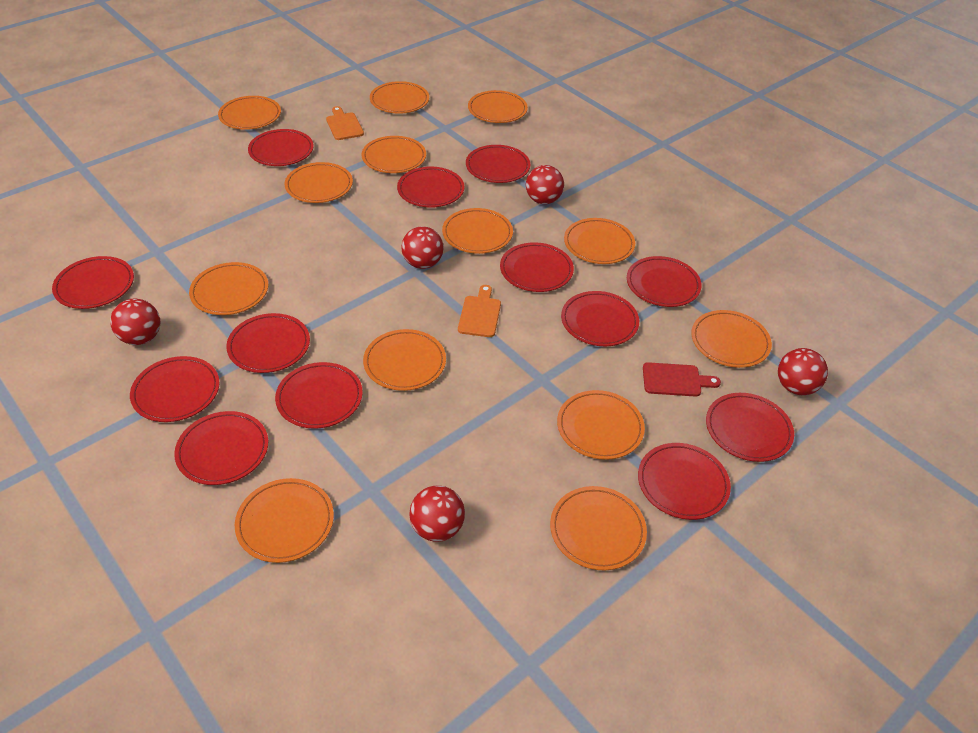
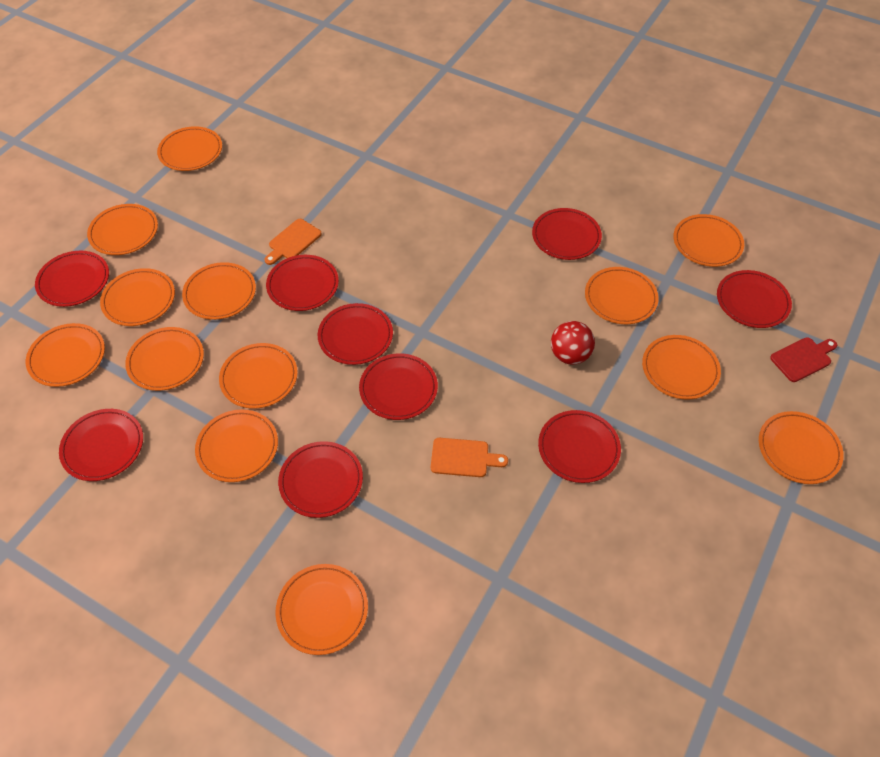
red ball: 5 -> 1
red plate: 13 -> 9

